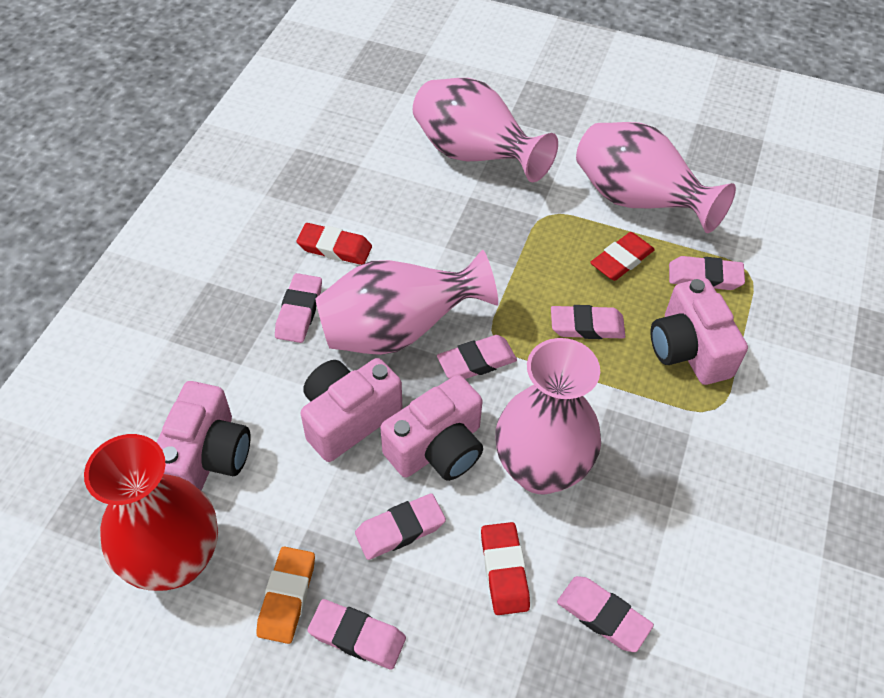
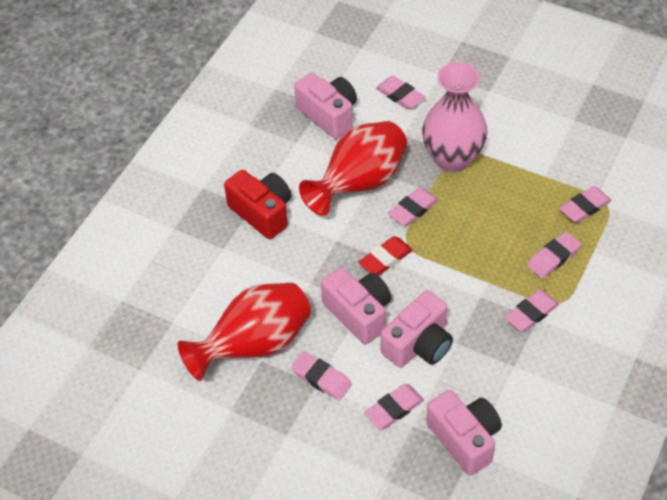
orange eraser: 1 -> 0
pink vase: 4 -> 1
red camera: 0 -> 1
red eraser: 3 -> 1
red vase: 1 -> 2

